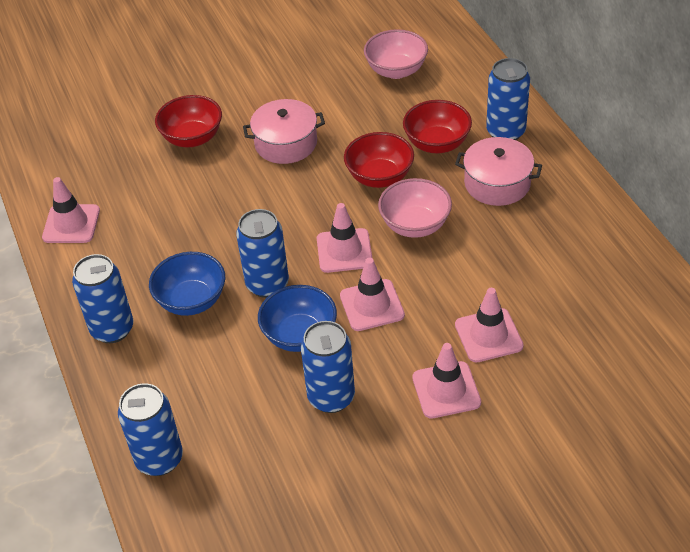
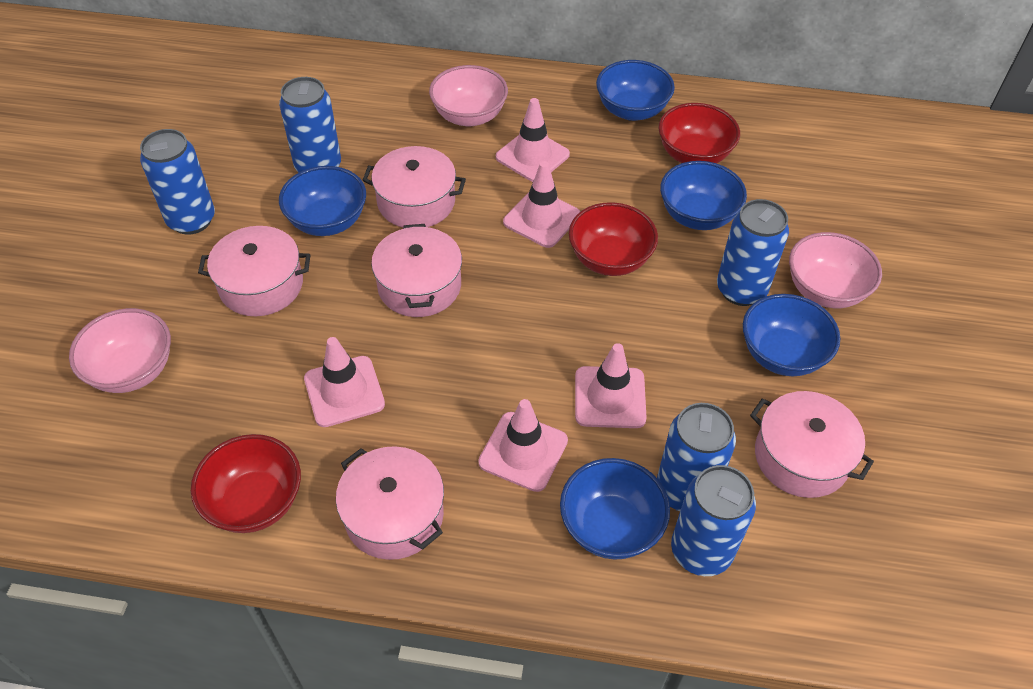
blue bowl: 2 -> 5
pink bowl: 2 -> 3
pink pot: 2 -> 5

